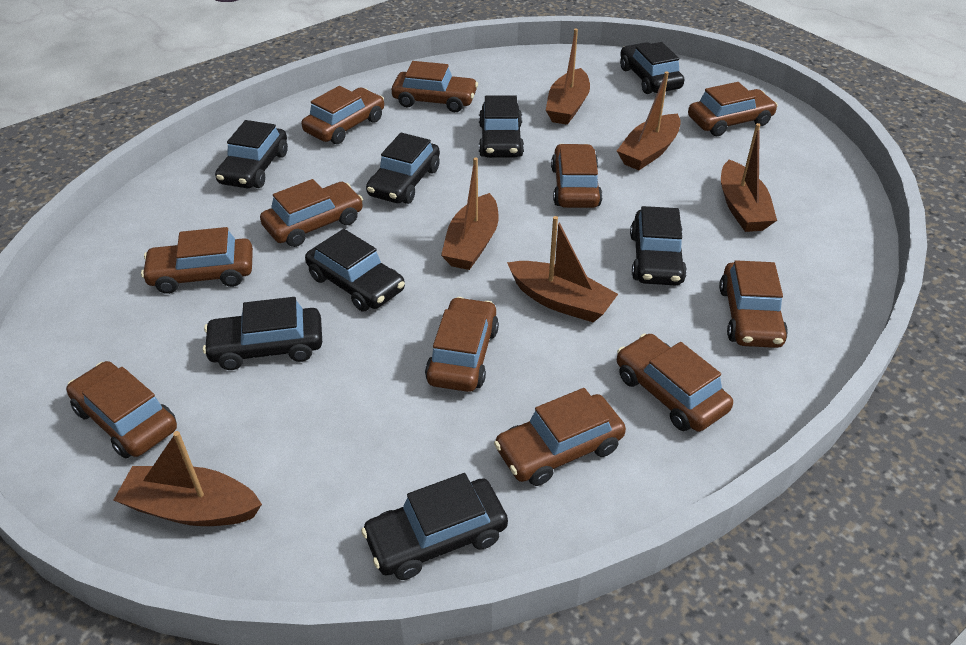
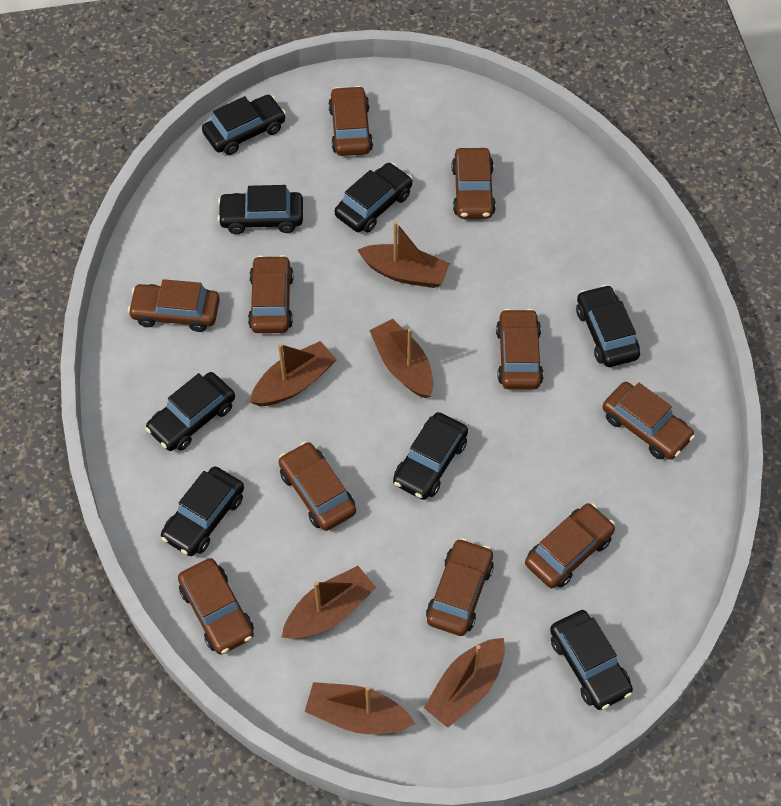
brown car: 11 -> 10

